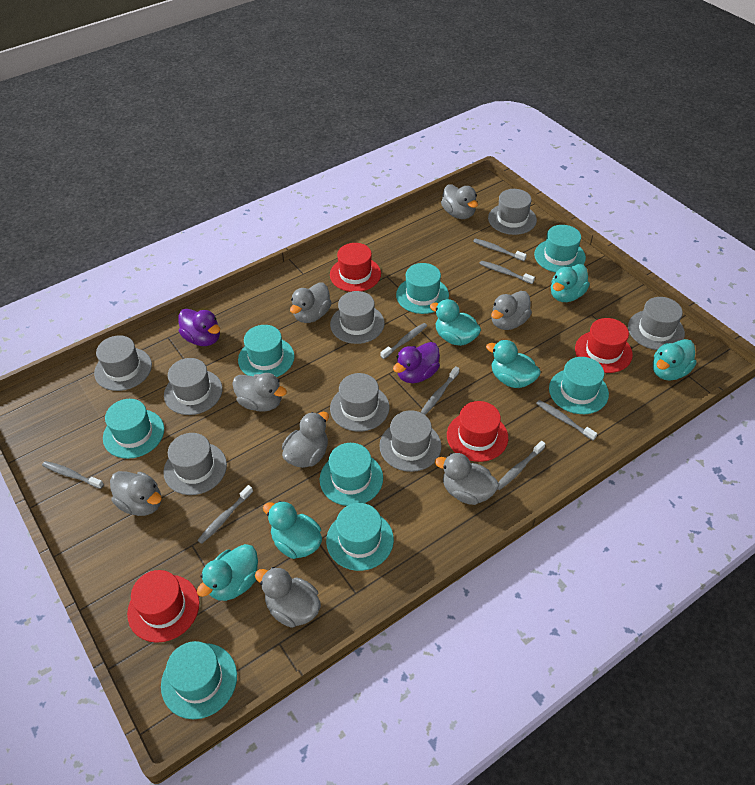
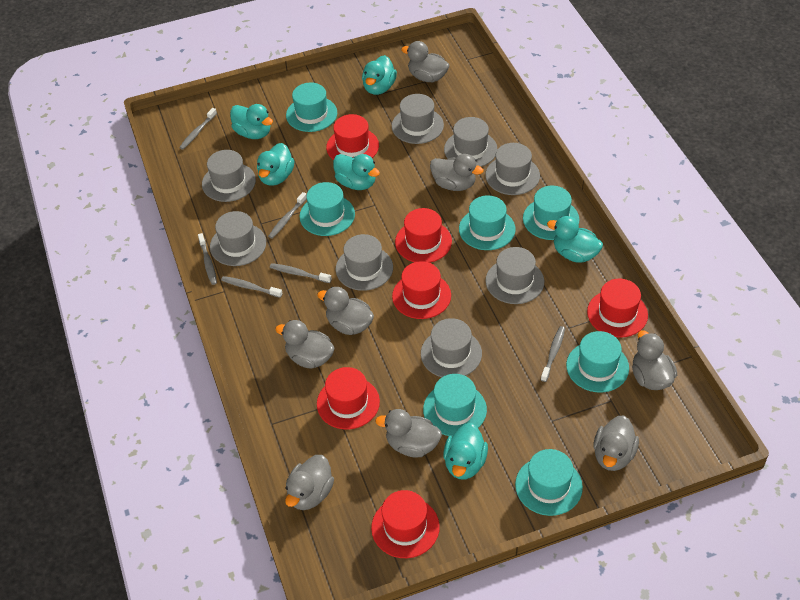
grey toothbrush: 8 -> 6
purple duck: 2 -> 0
red hat: 4 -> 6
turquoise hat: 8 -> 7

